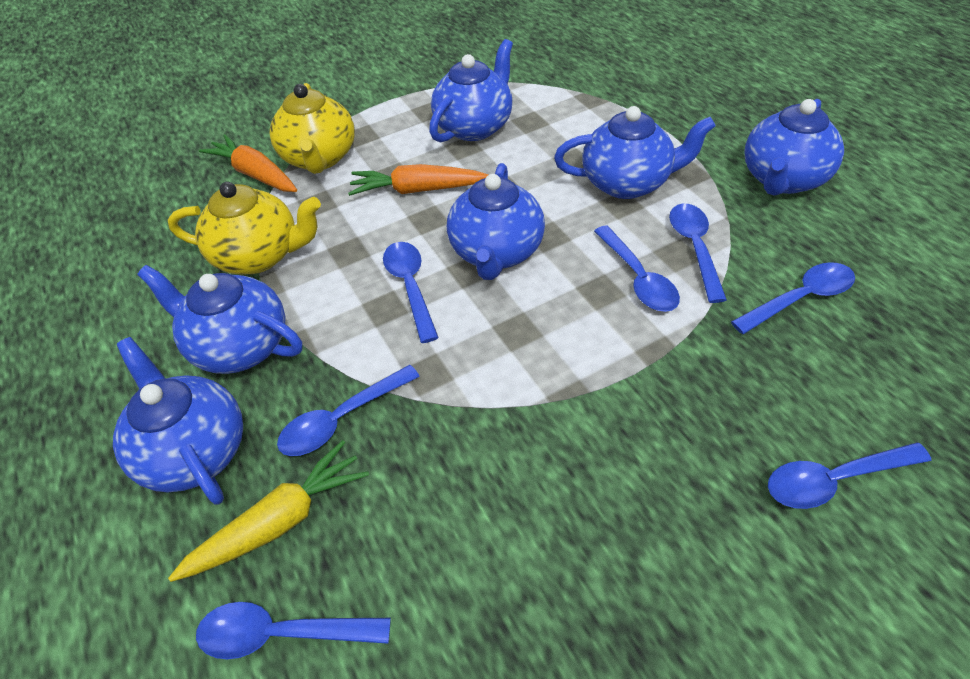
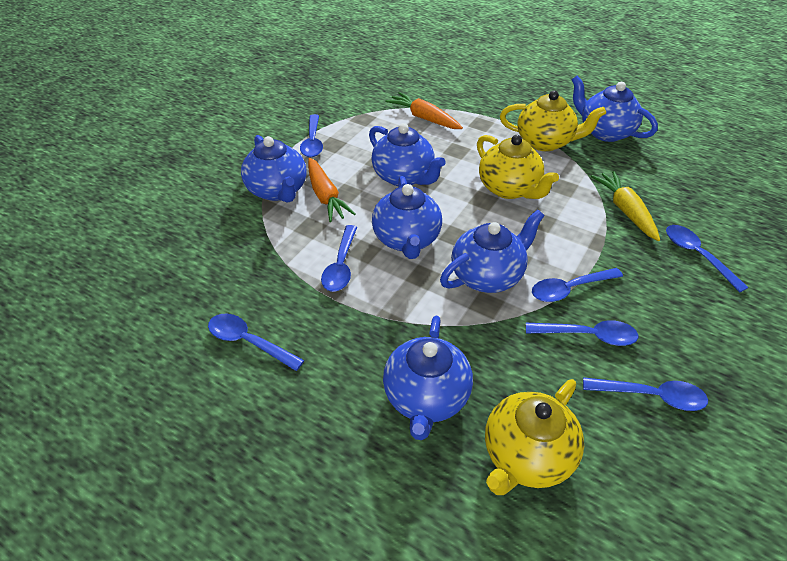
yellow teapot: 2 -> 3

